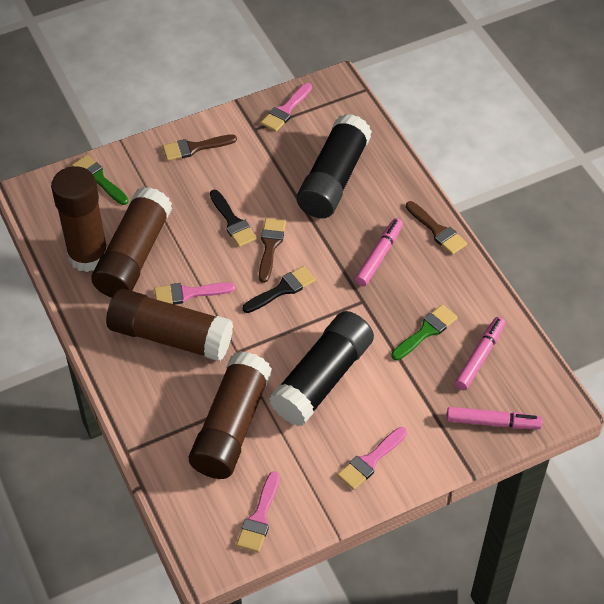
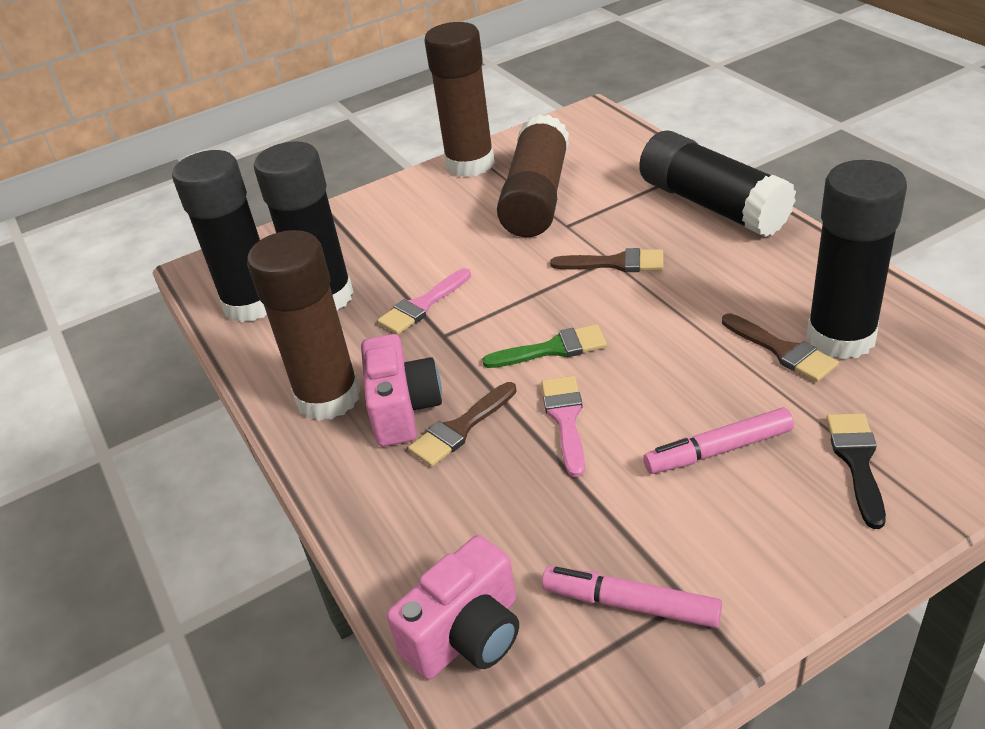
black brush: 2 -> 1
black glue stick: 2 -> 4
brown glue stick: 4 -> 3
green brush: 2 -> 1
pink brush: 4 -> 2
pink camera: 0 -> 2
pink marker: 3 -> 2

